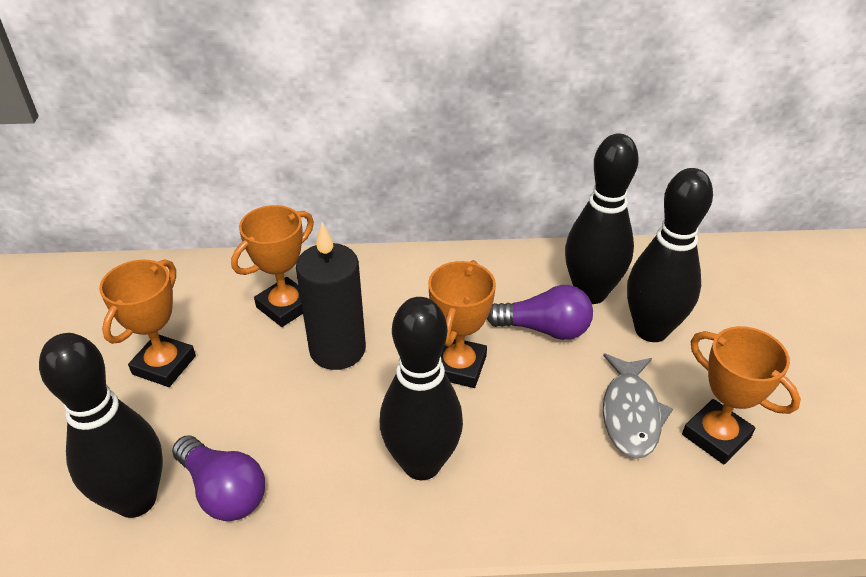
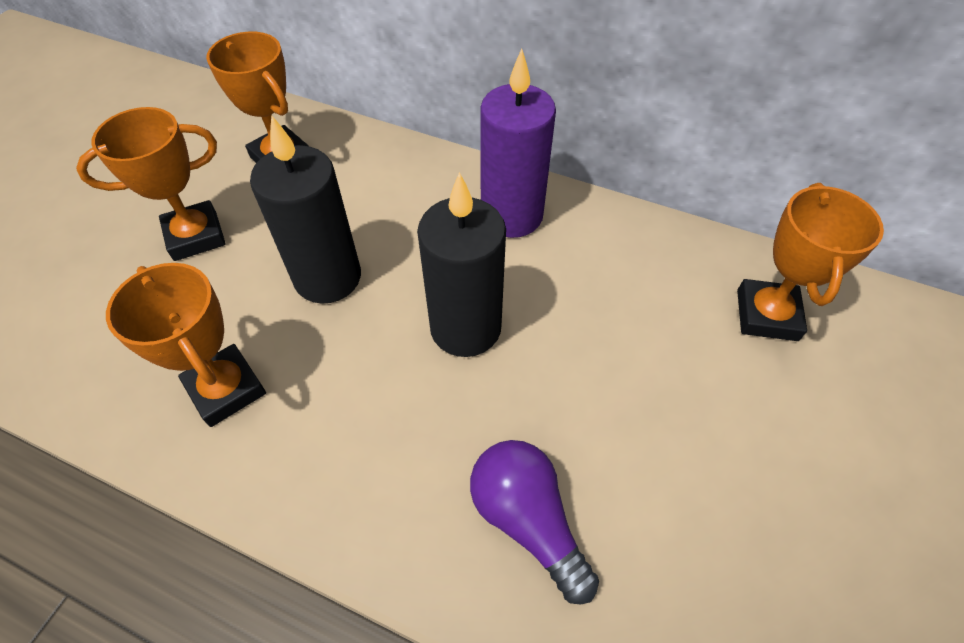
black bowling pin: 4 -> 0
black candle: 1 -> 2
grey fish: 1 -> 0
purple candle: 0 -> 1
purple light bulb: 2 -> 1

